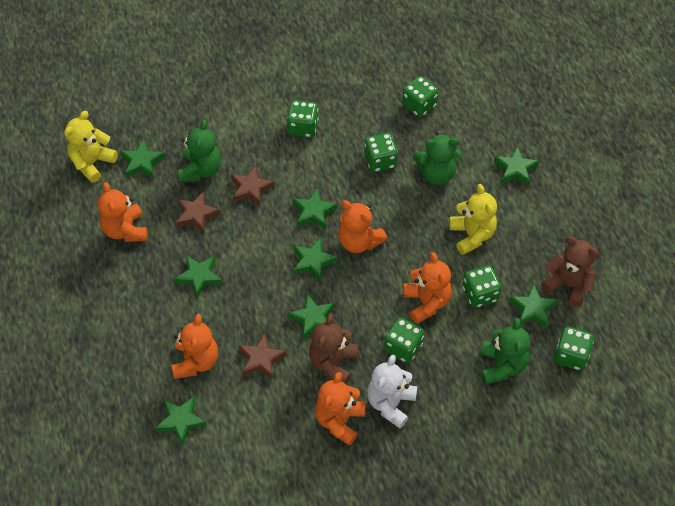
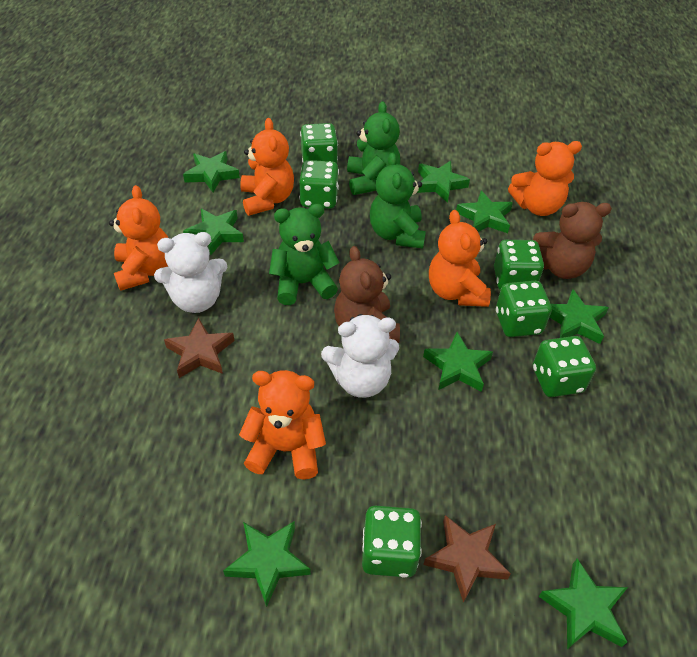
brown star: 3 -> 2
white teddy bear: 1 -> 2
yellow teddy bear: 2 -> 0

